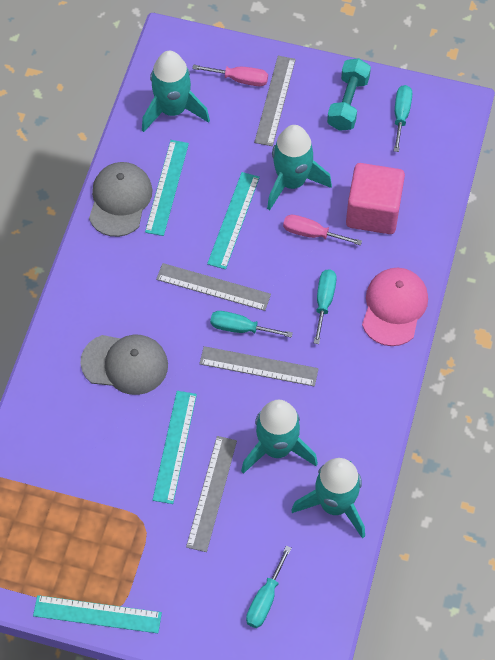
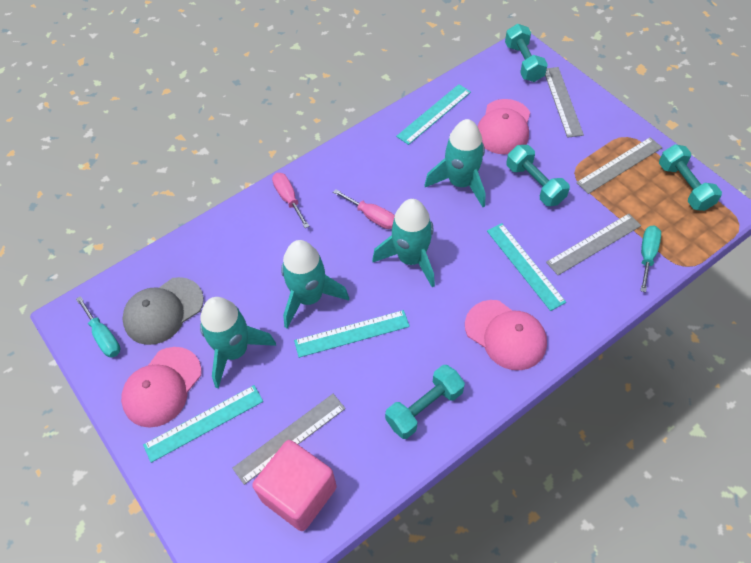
grey cap: 2 -> 1
pink cap: 1 -> 3
turquoise dumbbell: 1 -> 4
turquoise screwdriver: 4 -> 2

